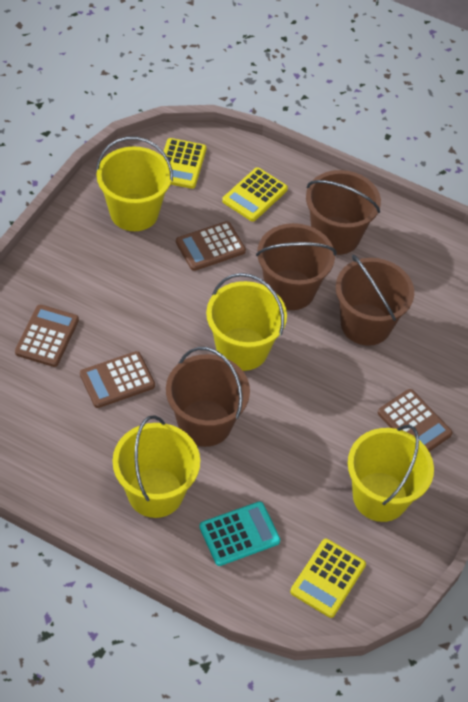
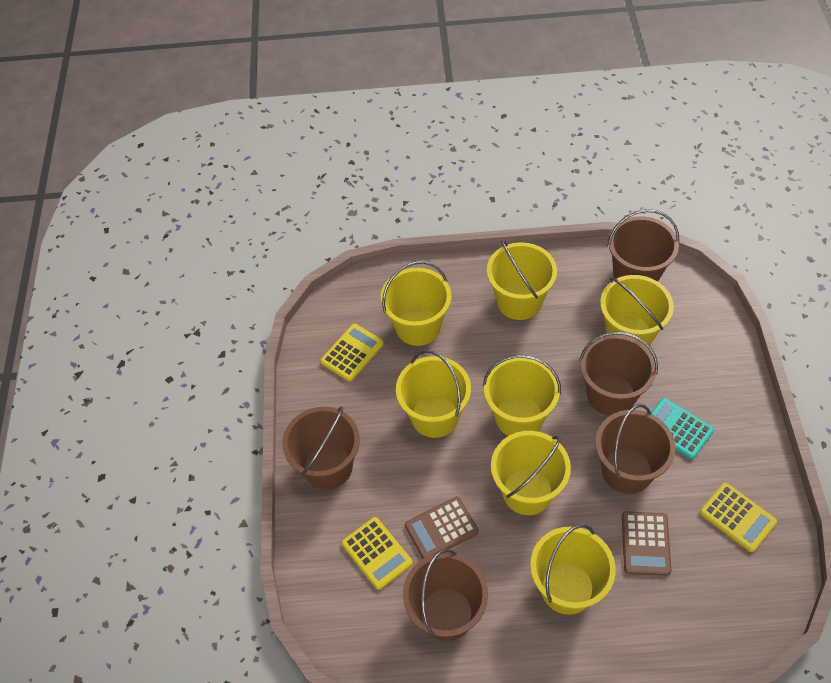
brown bucket: 4 -> 5
brown calculator: 4 -> 2
yellow bucket: 4 -> 7

